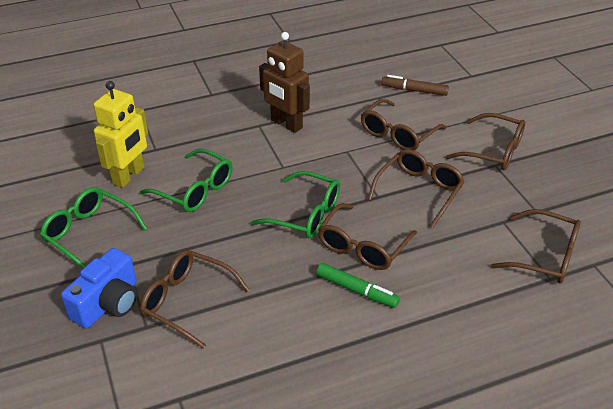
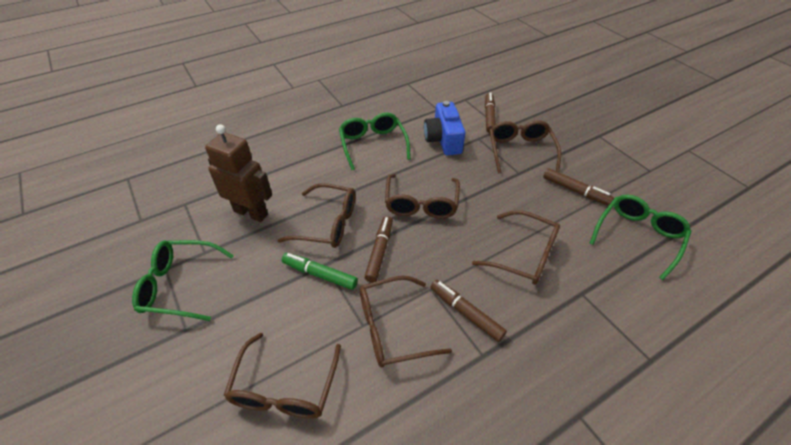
brown marker: 1 -> 4
yellow robot: 1 -> 0

